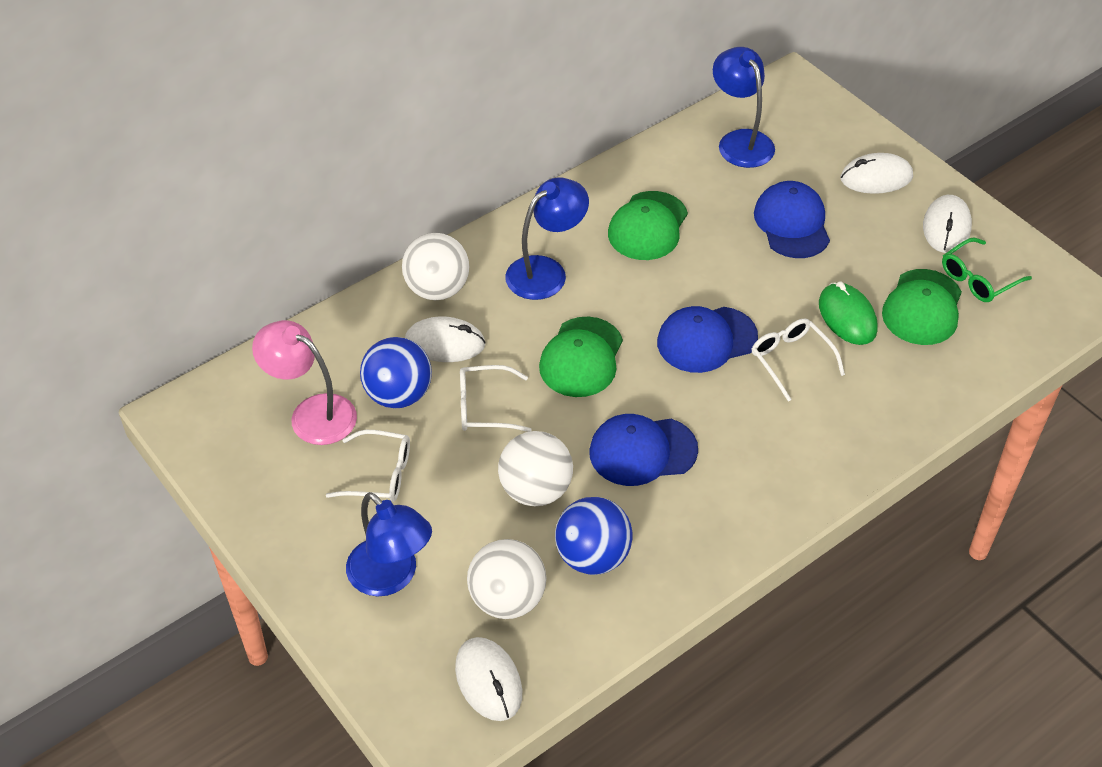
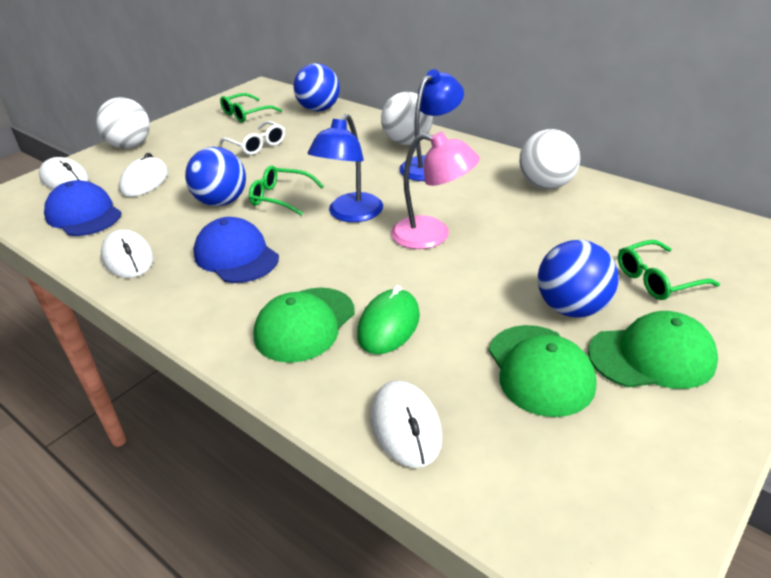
blue ball: 2 -> 3
blue cap: 3 -> 2
blue lamp: 3 -> 2
green glasses: 1 -> 3
white glasses: 3 -> 1

